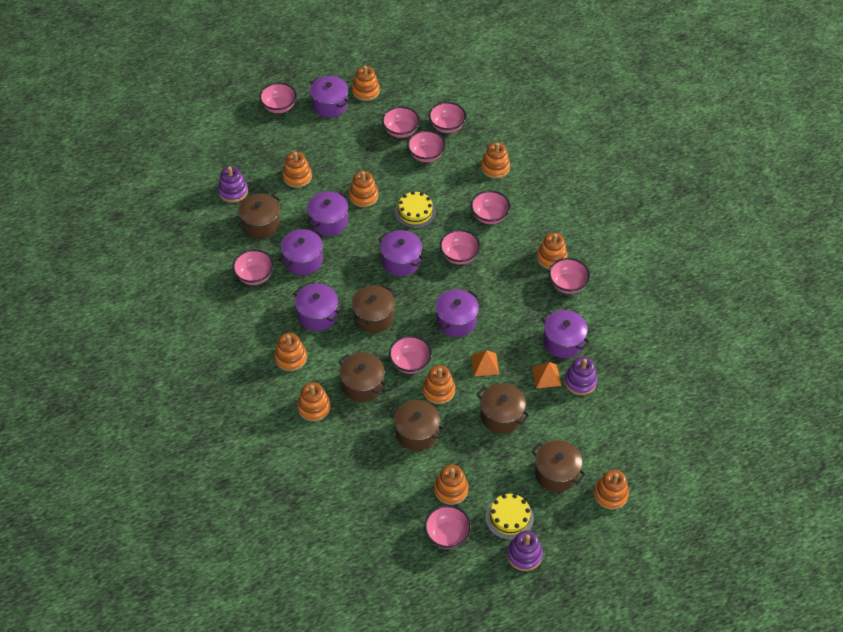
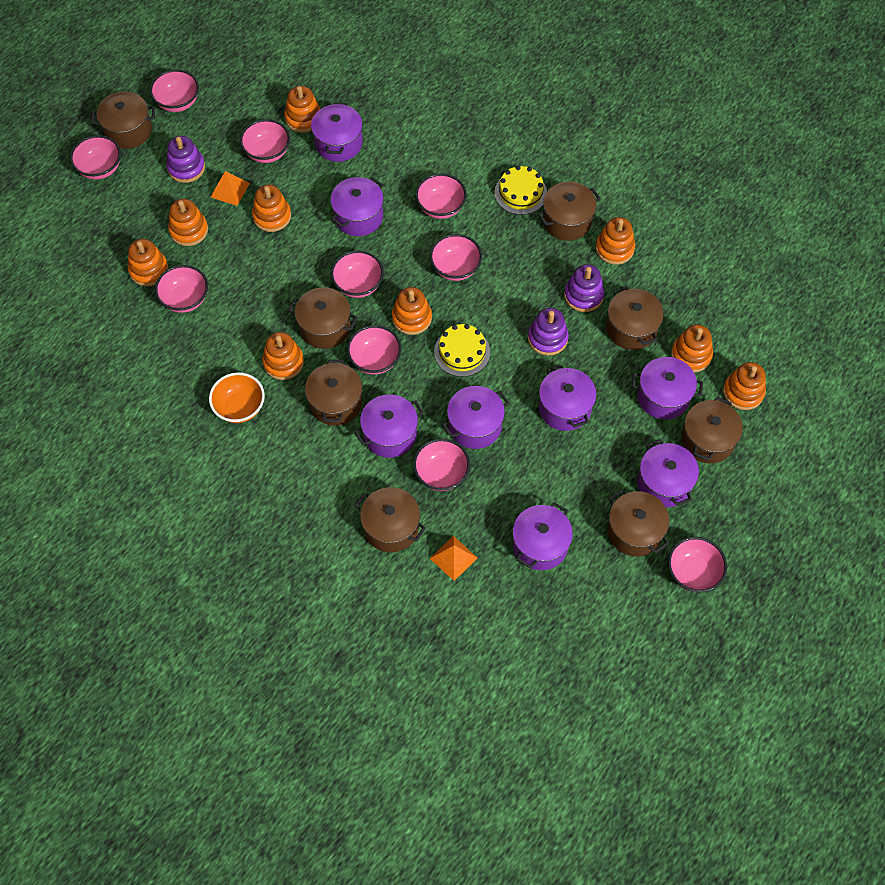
brown pot: 6 -> 8
orange bowl: 0 -> 1
orange stacking toy: 10 -> 9
purple pot: 7 -> 8

